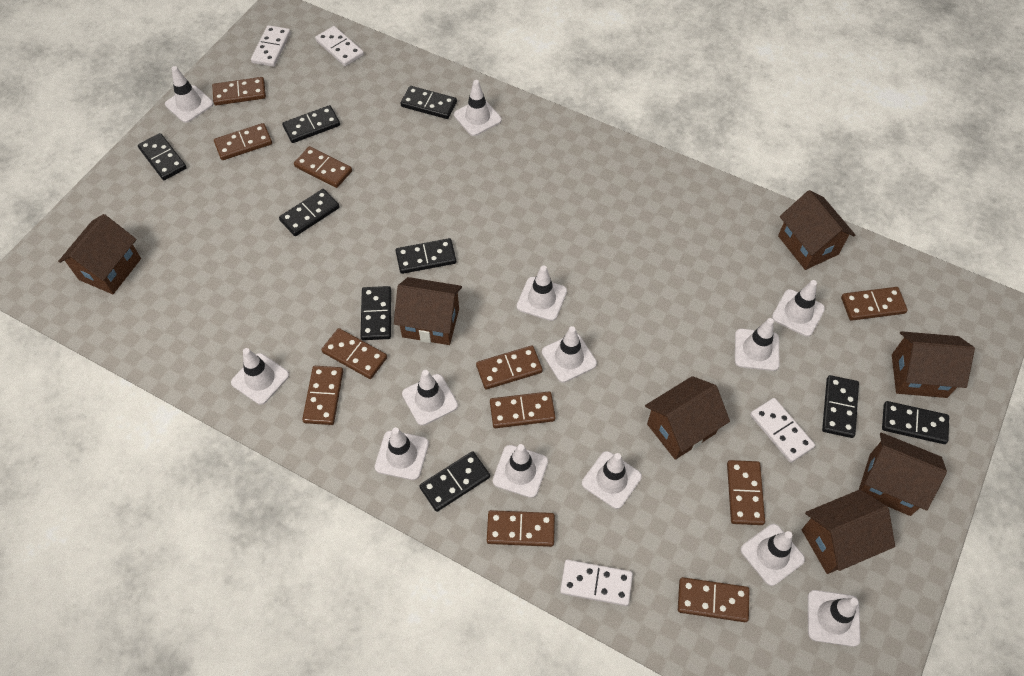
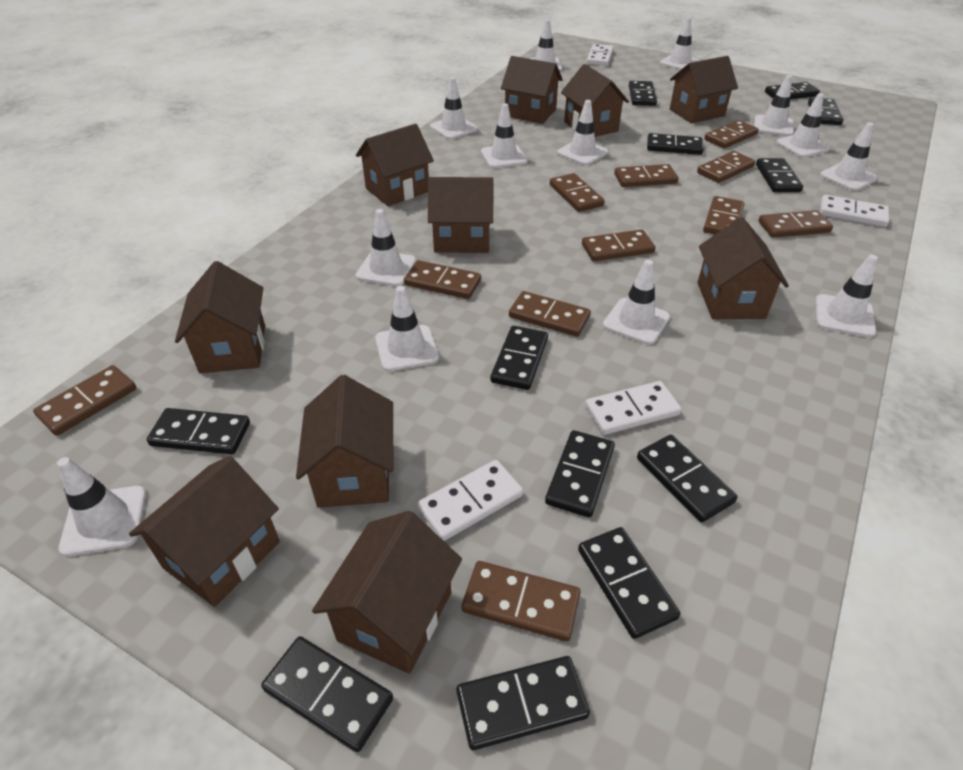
black domino: 9 -> 12
brown house: 7 -> 10

